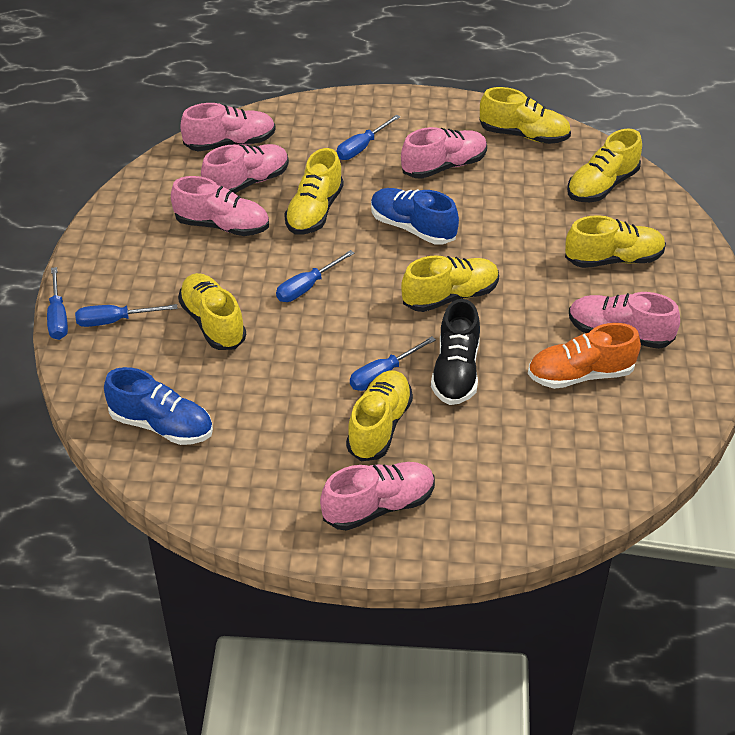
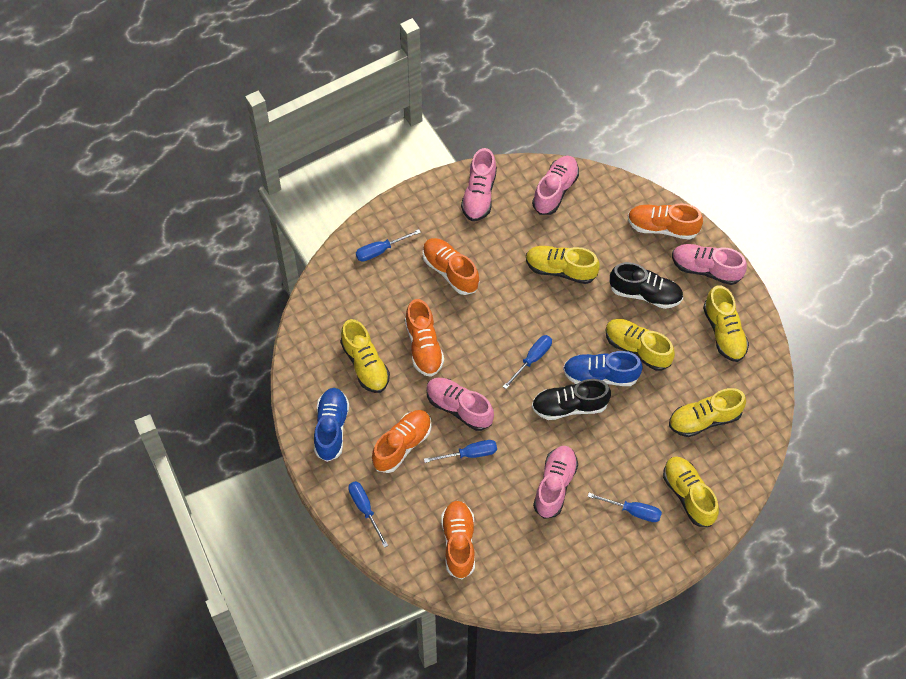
black shoe: 1 -> 2
orange shoe: 1 -> 5
pink shoe: 6 -> 5
yellow shoe: 7 -> 6

